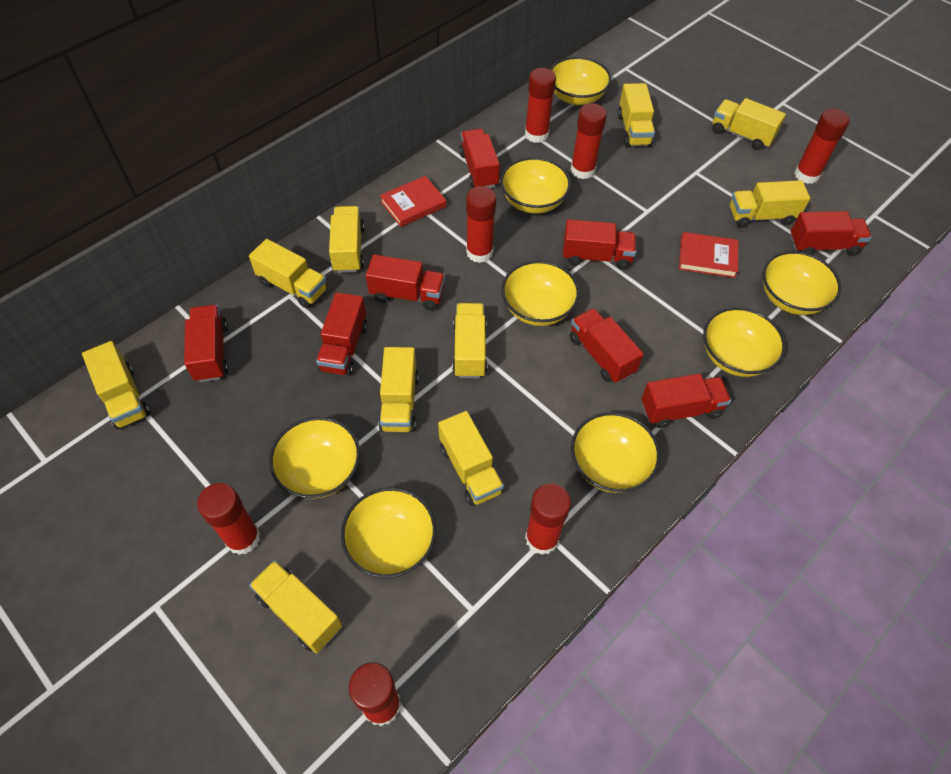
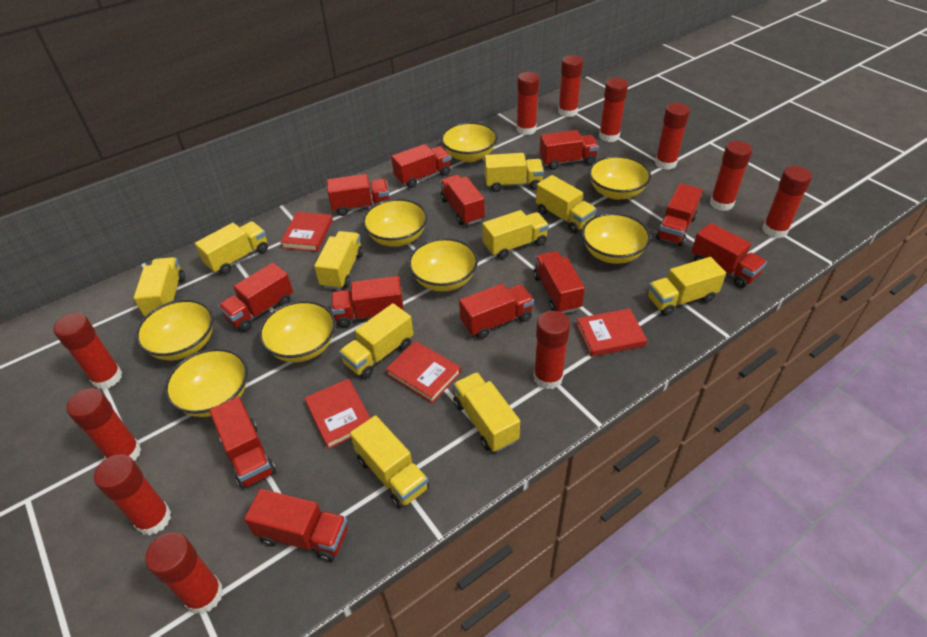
red book: 2 -> 4
red glue stick: 7 -> 11
red truck: 8 -> 12

